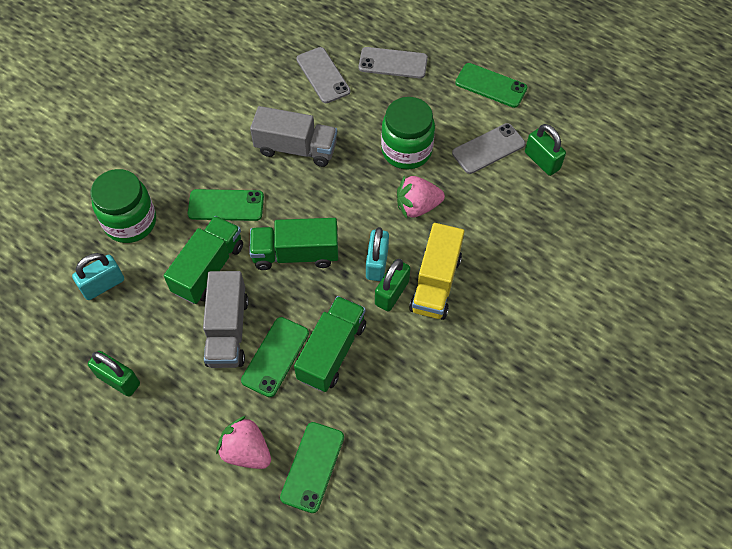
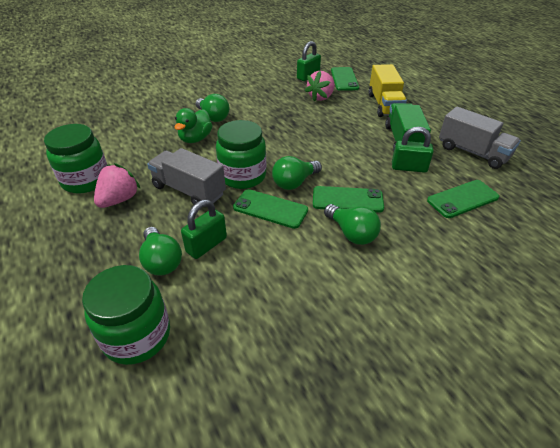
green duck: 0 -> 1
green jar: 2 -> 3
green light bulb: 0 -> 4
green truck: 3 -> 1
grey phone: 3 -> 0
turquoise padlock: 2 -> 0

